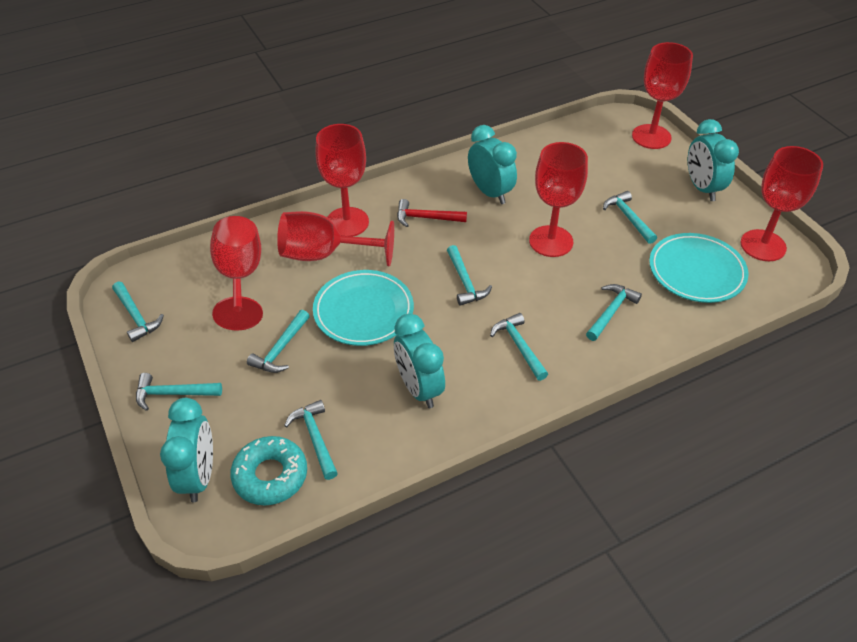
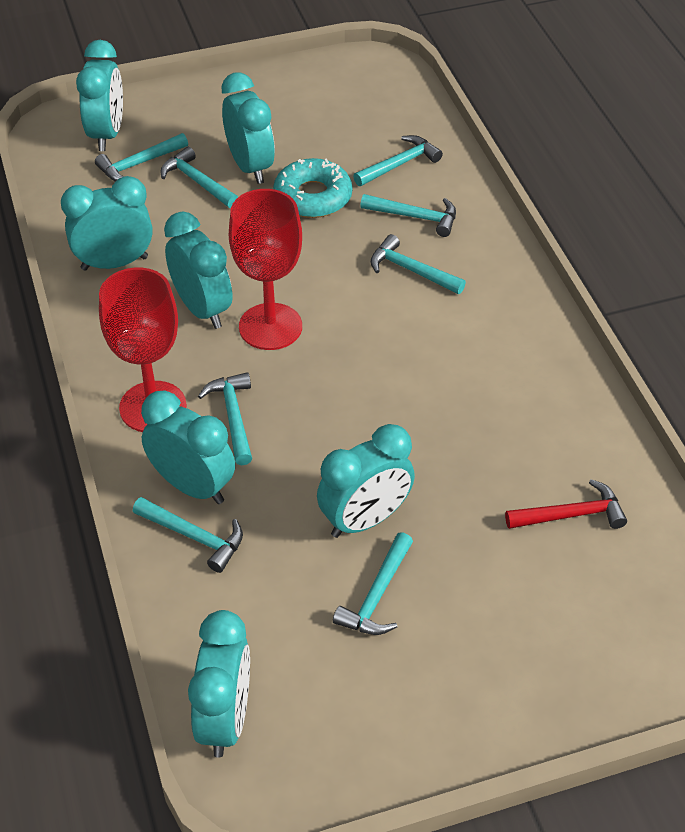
red goblet: 6 -> 2
turquoise clock: 4 -> 7
turquoise plate: 2 -> 0

